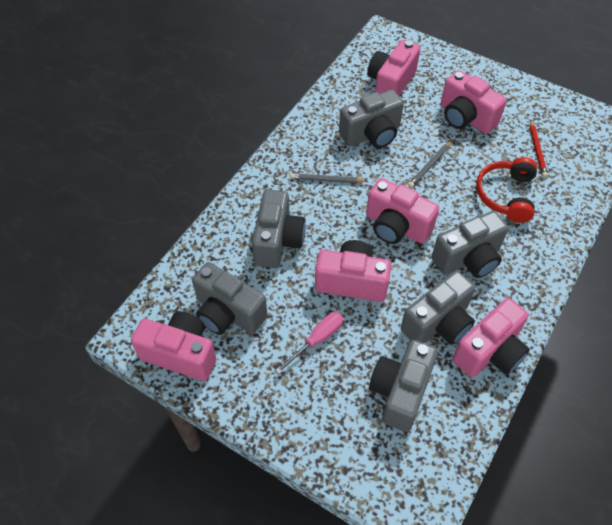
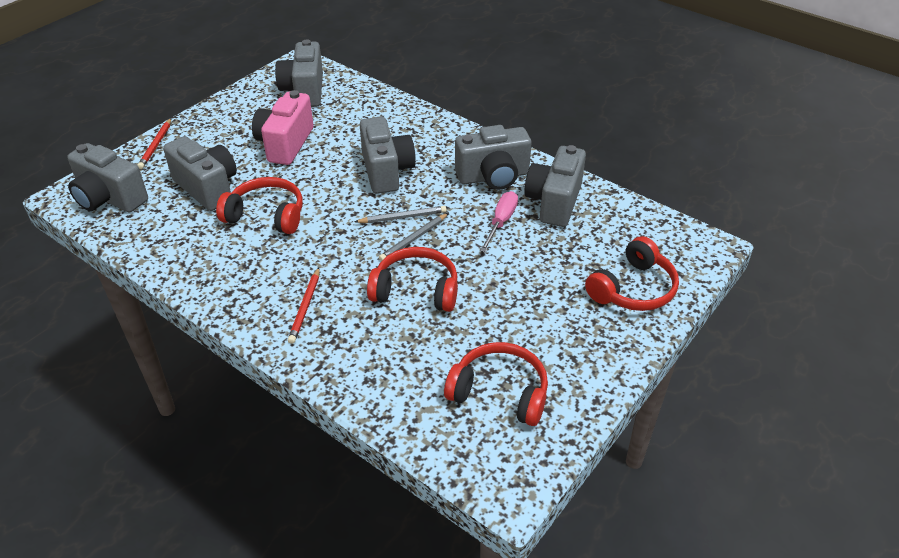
pink camera: 6 -> 1
red headphones: 1 -> 4
red pencil: 1 -> 2

